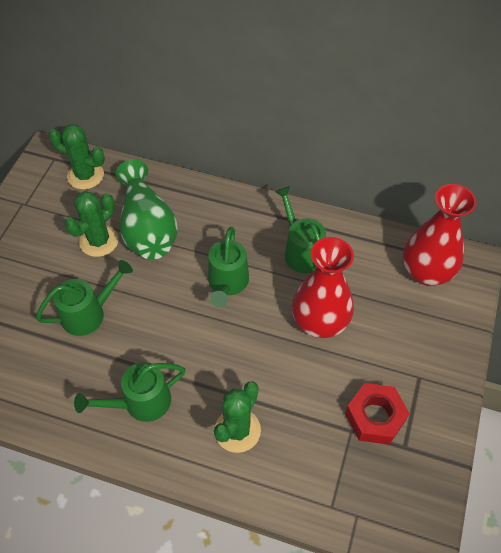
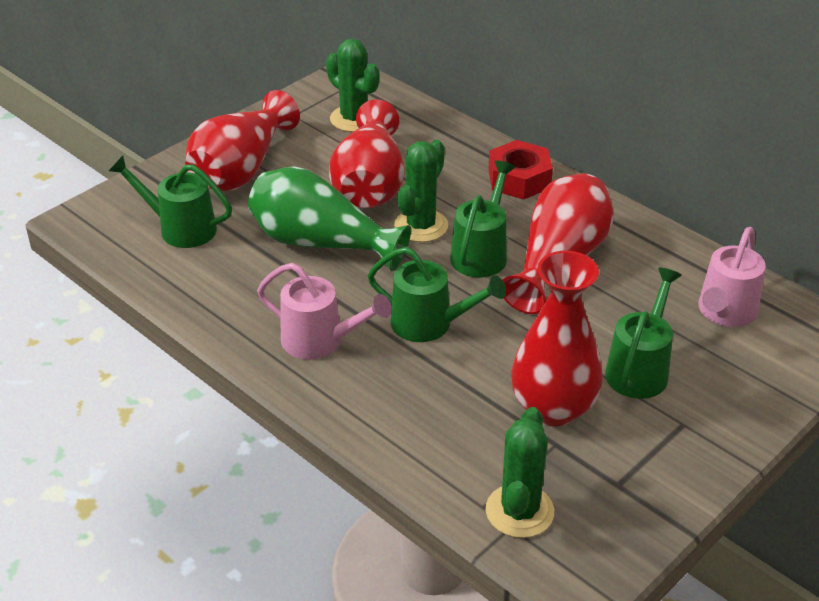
pink watering can: 0 -> 2
red vase: 2 -> 4

